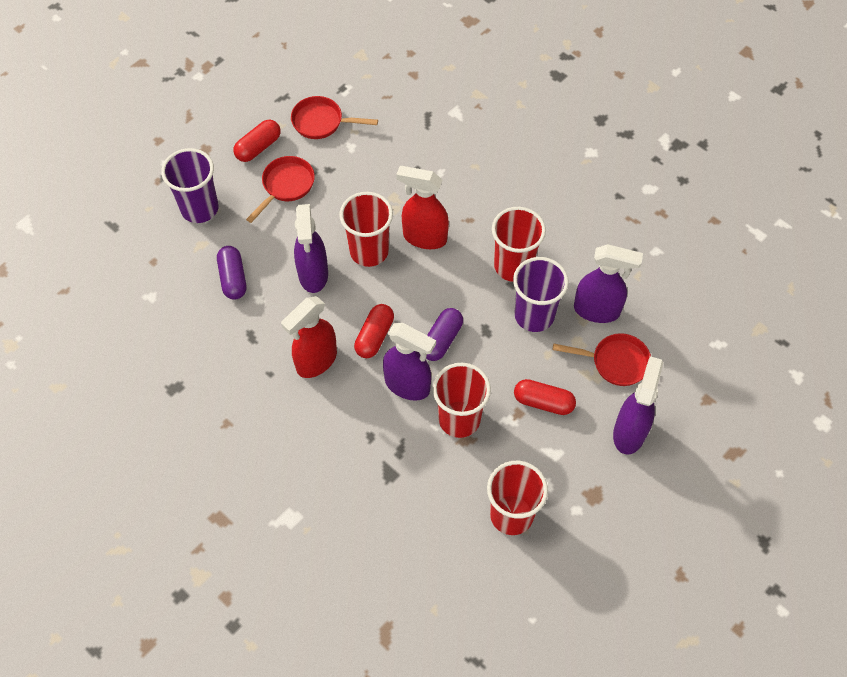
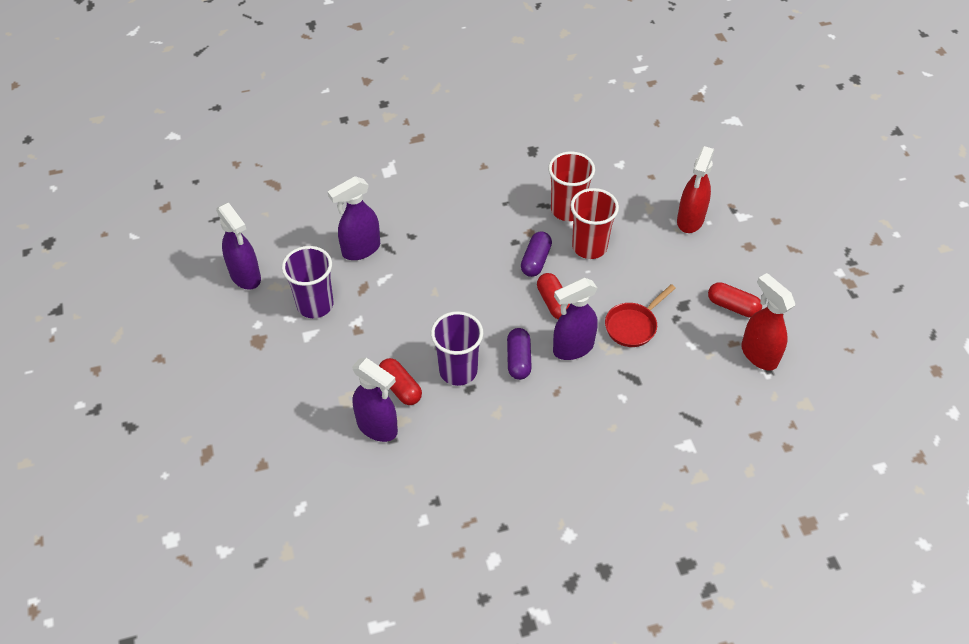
red cup: 4 -> 2
red pan: 3 -> 1

